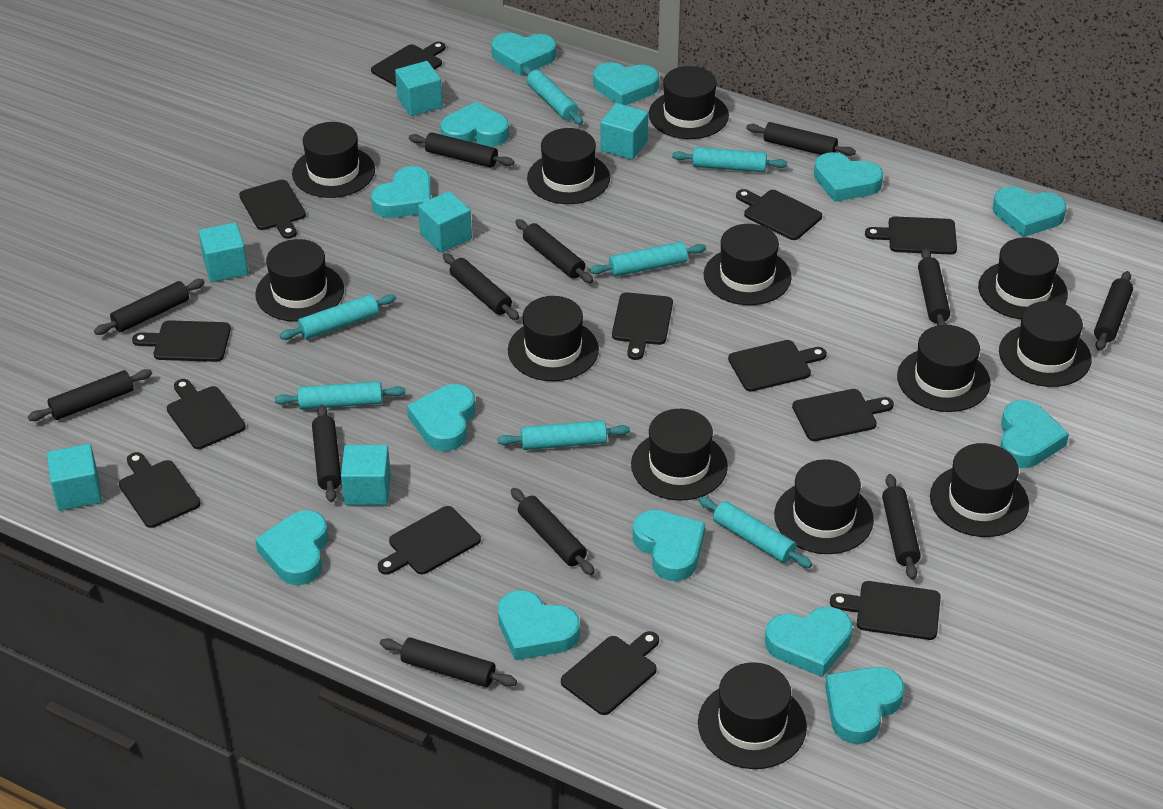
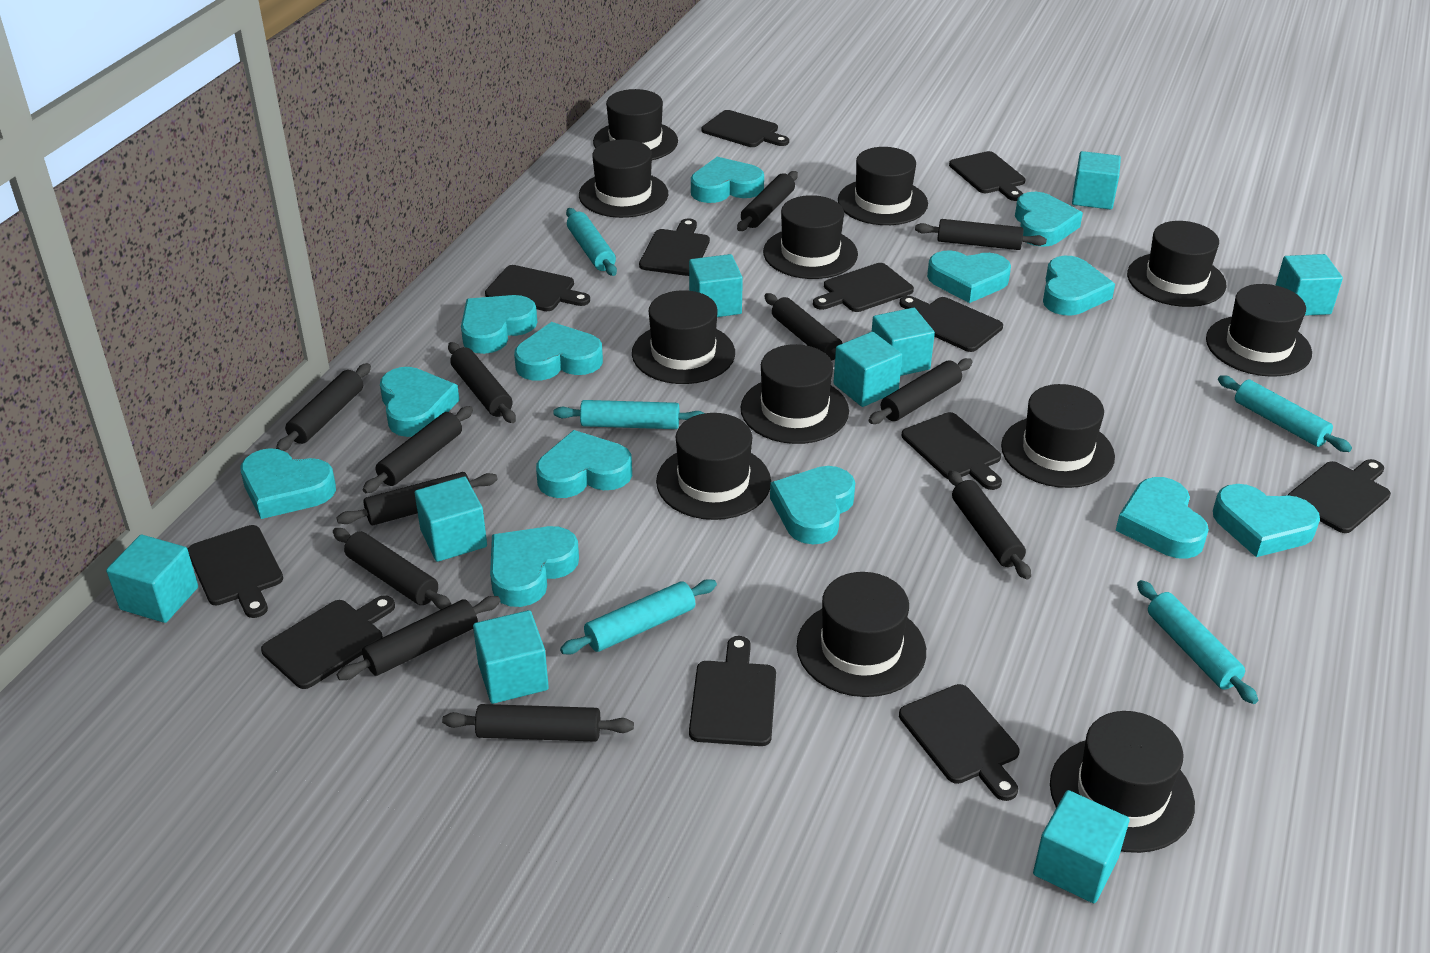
black cutting board: 13 -> 12
black hat: 13 -> 12
turquoise cube: 6 -> 9
turquoise rolling pin: 7 -> 5

